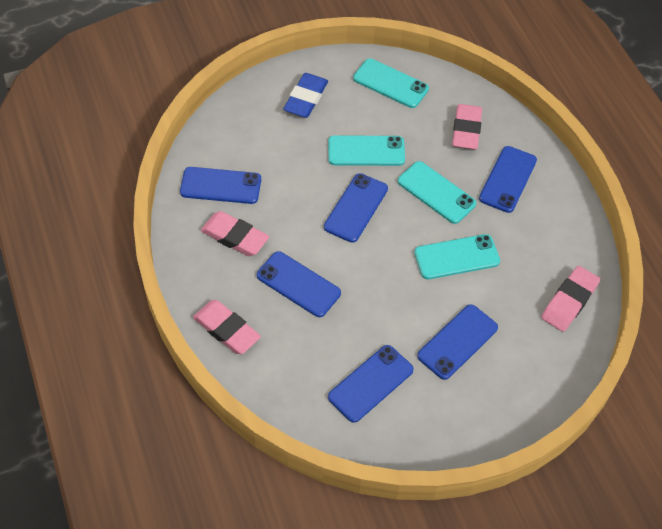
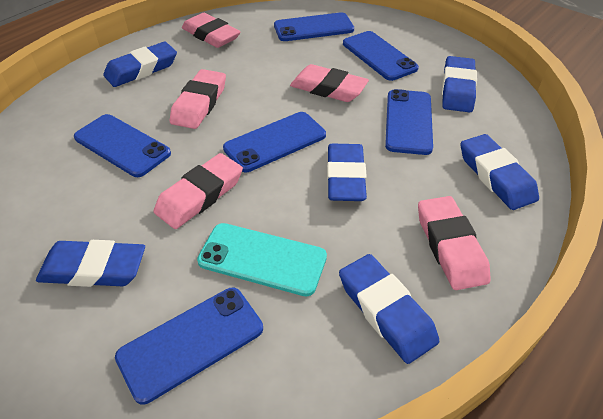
blue eraser: 1 -> 6
pink eraser: 4 -> 5
turquoise phone: 4 -> 1

